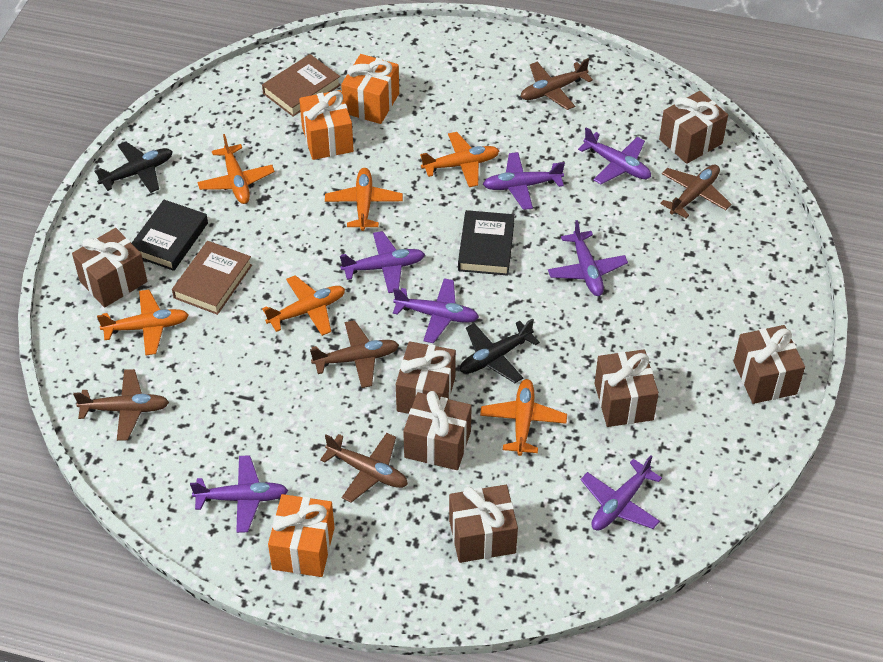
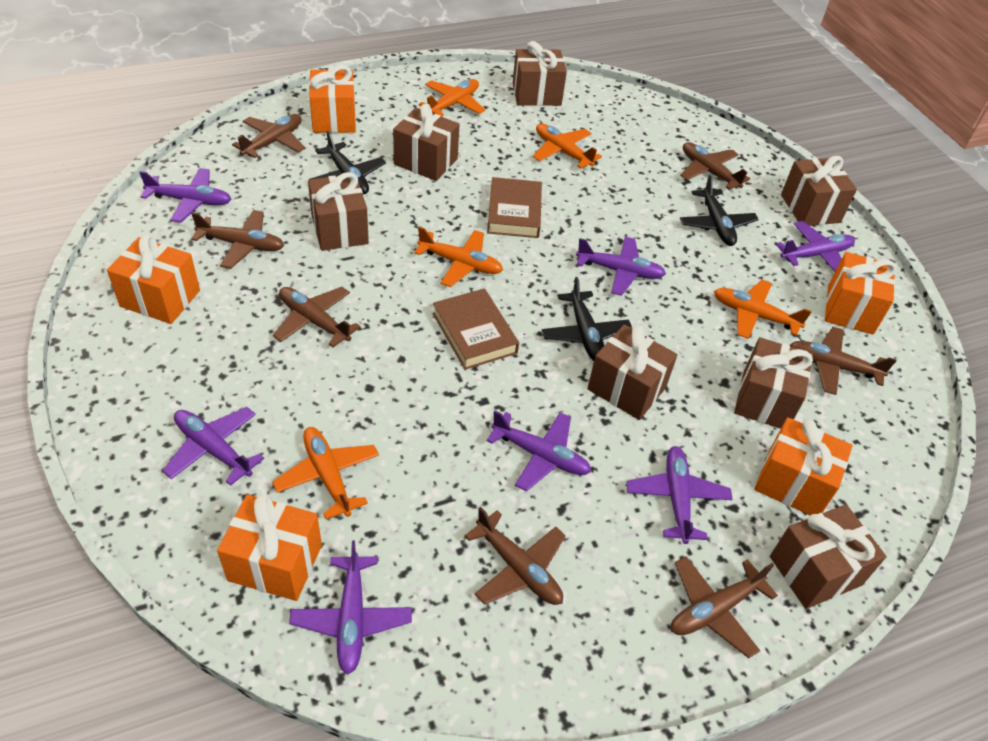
black book: 2 -> 0
black plane: 2 -> 3
brown plane: 5 -> 7
orange gift: 3 -> 5
orange plane: 6 -> 5

